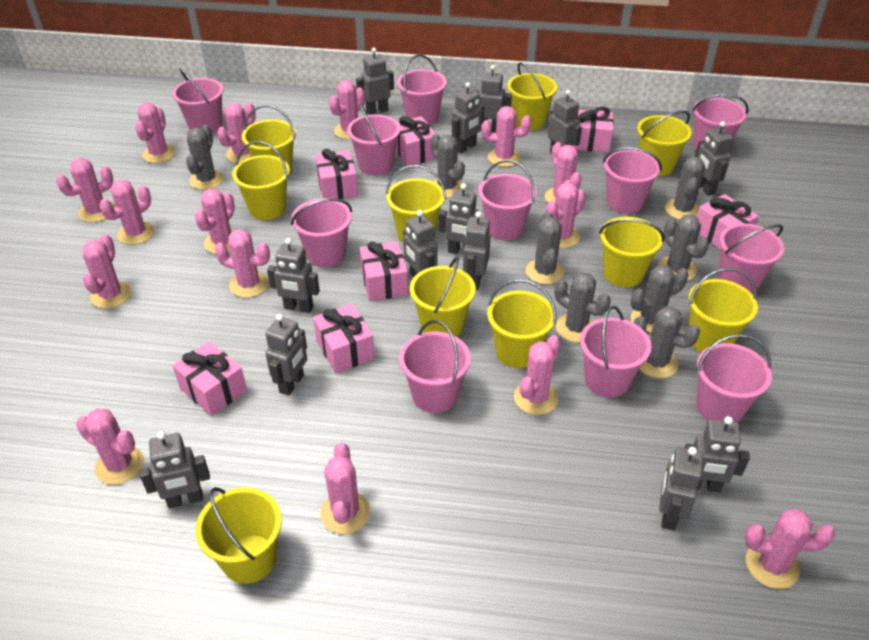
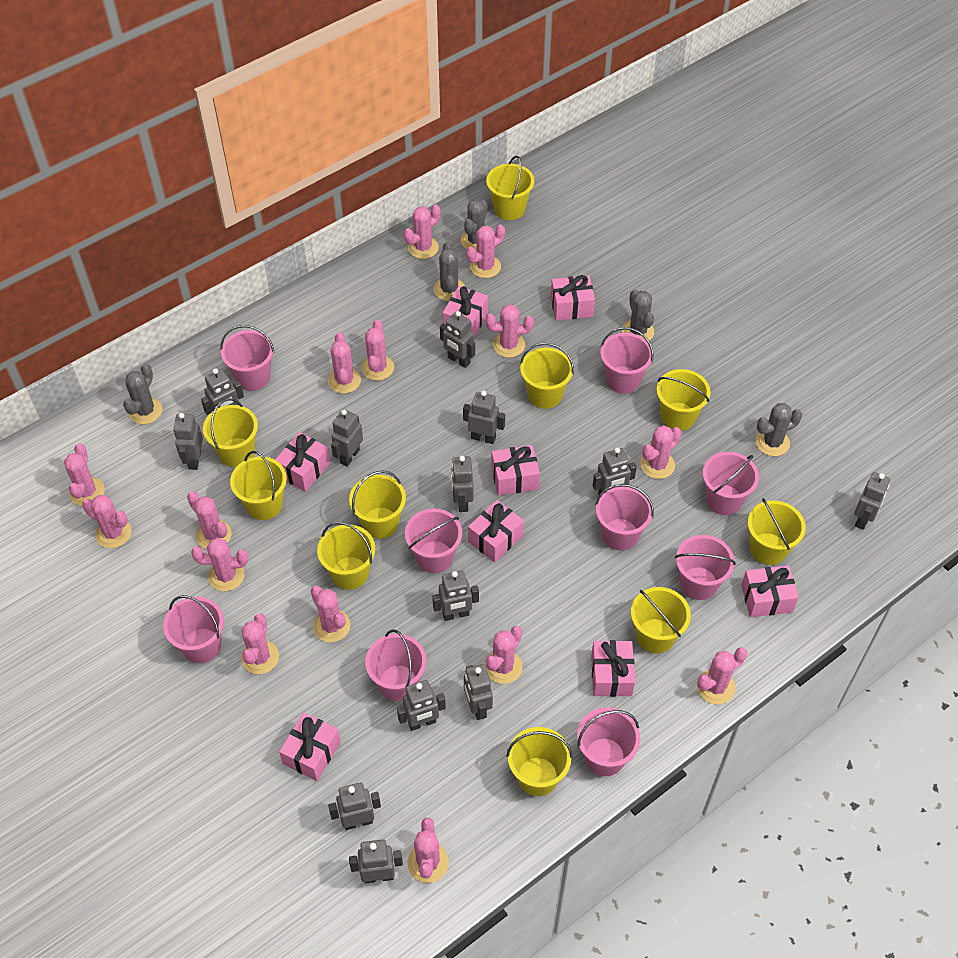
grey cactus: 8 -> 5
pink bucket: 11 -> 9
pink gift: 7 -> 8

